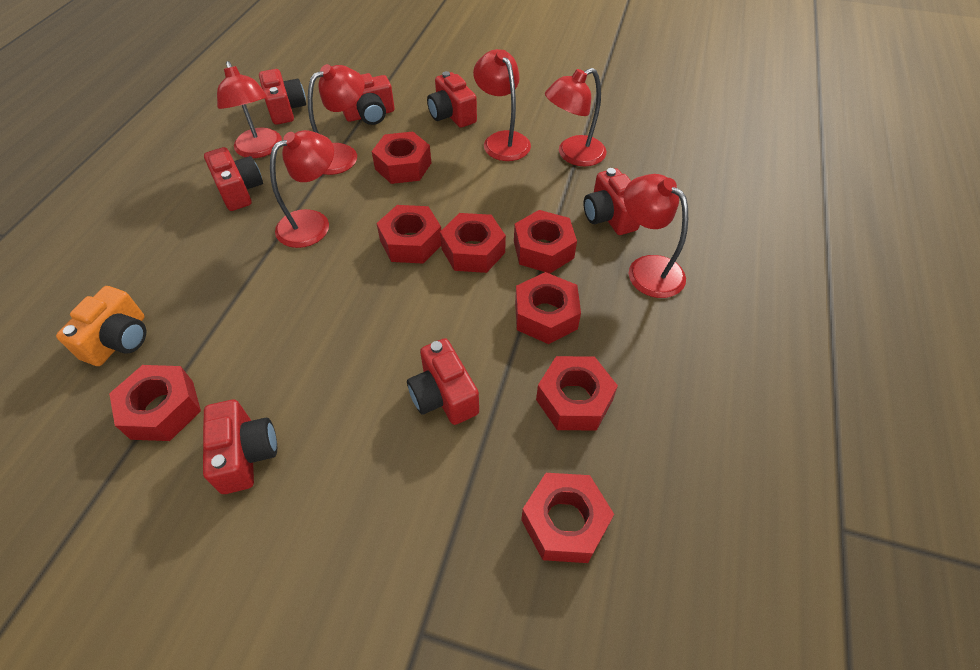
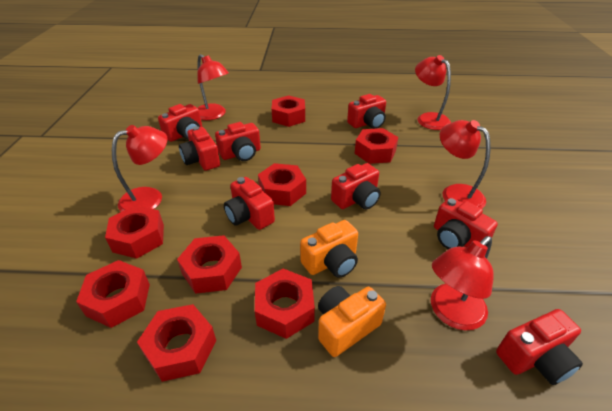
orange camera: 1 -> 2
red camera: 7 -> 8
red lamp: 6 -> 5

